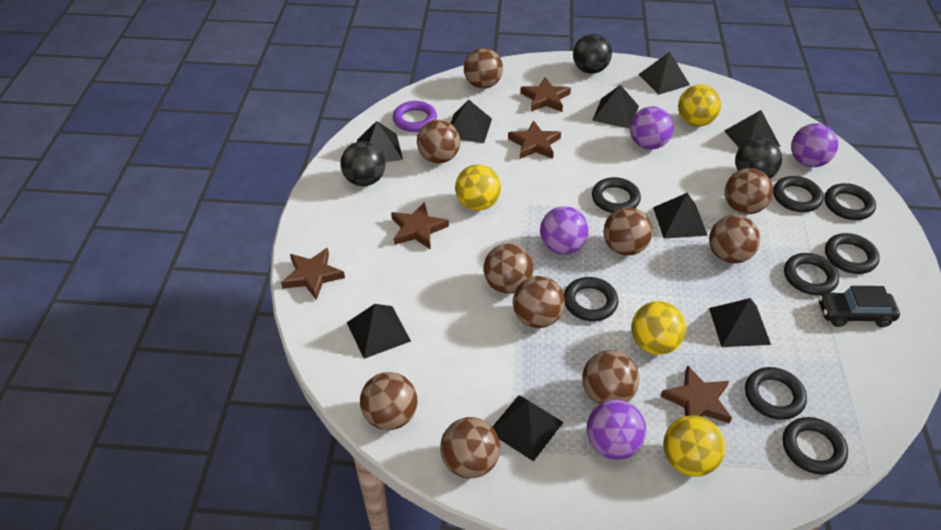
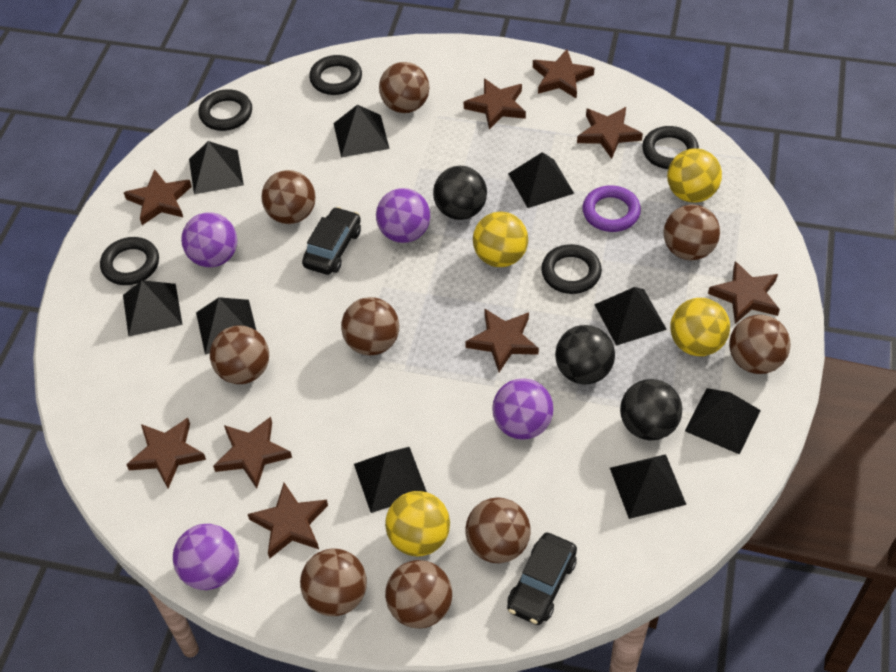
black car: 1 -> 2
black ring: 8 -> 5
brown ball: 10 -> 9
brown star: 5 -> 9

